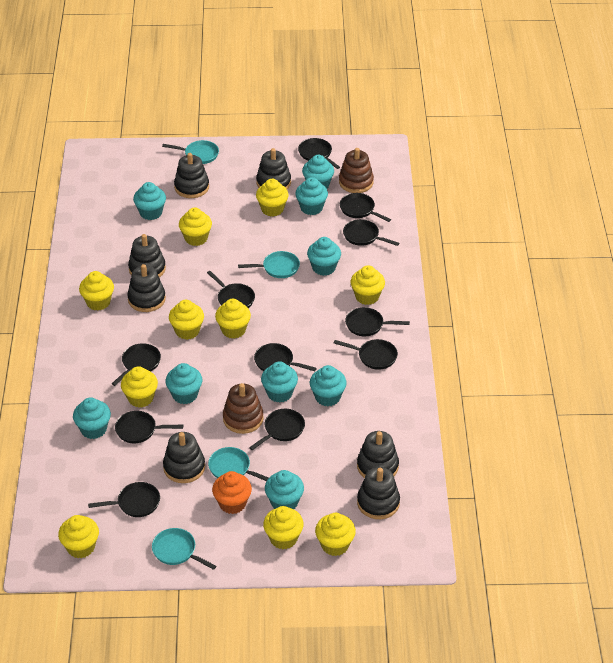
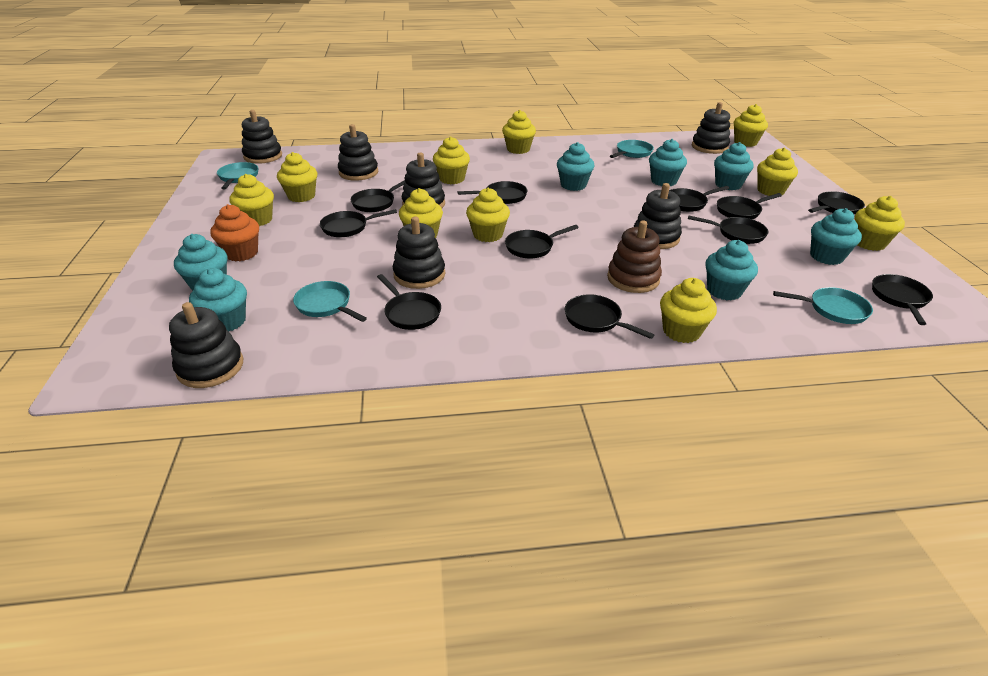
brown stacking toy: 2 -> 1
turquoise cupcake: 9 -> 7

